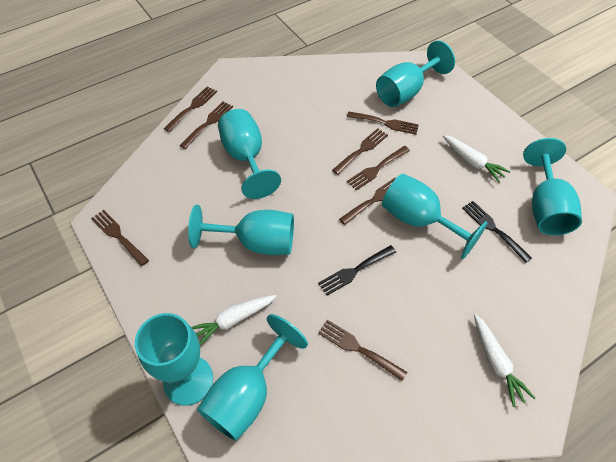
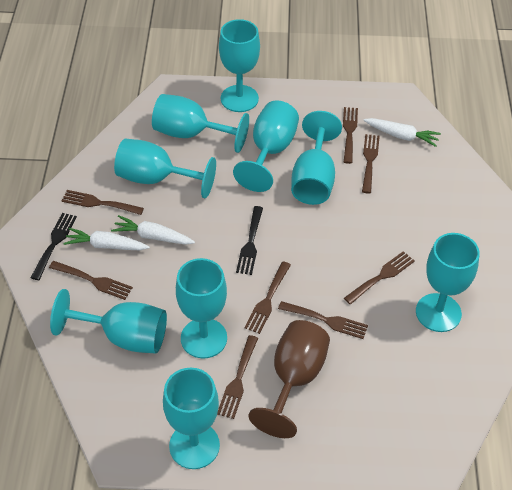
brown goblet: 0 -> 1
turquoise goblet: 7 -> 9

